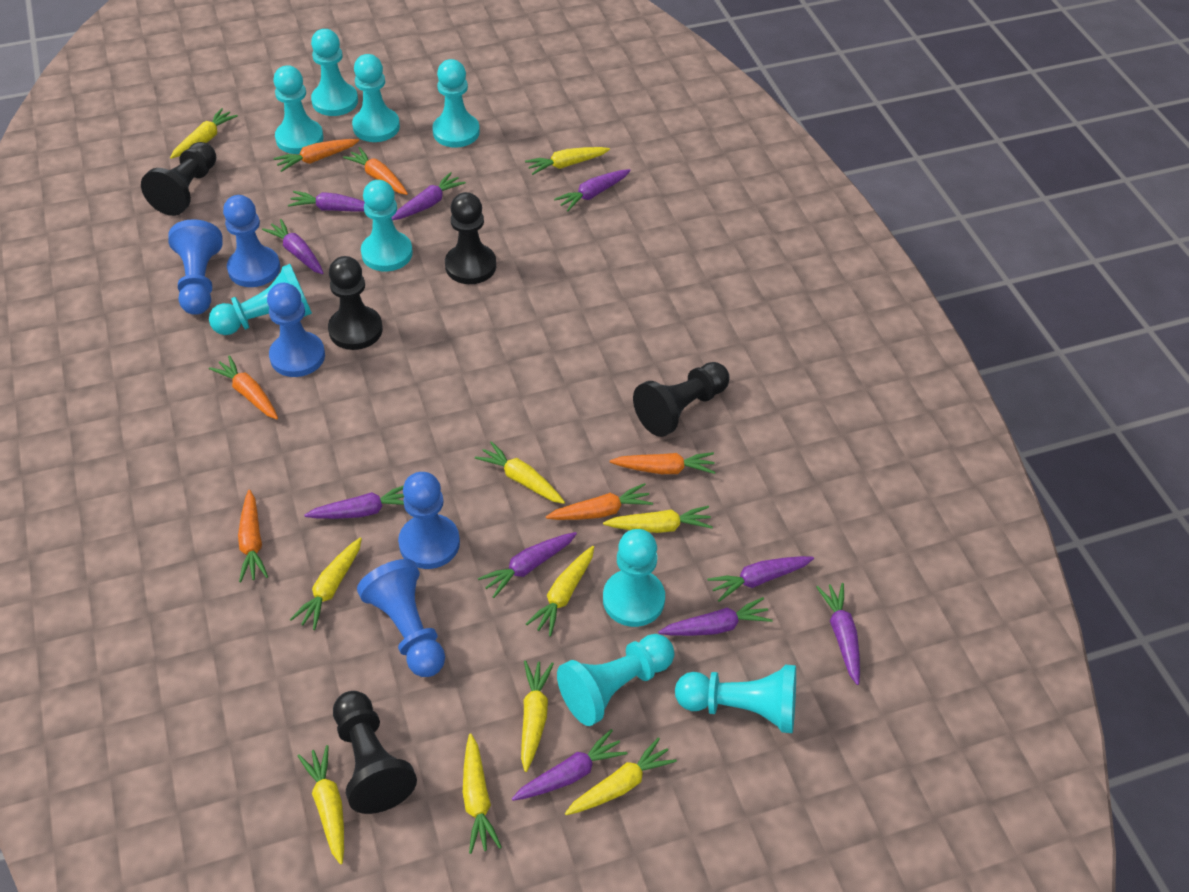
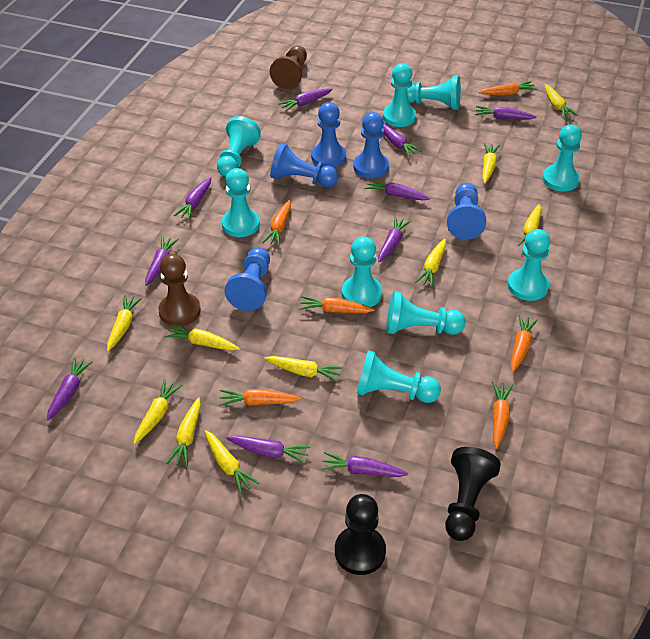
black pawn: 5 -> 2
brown pawn: 0 -> 2

